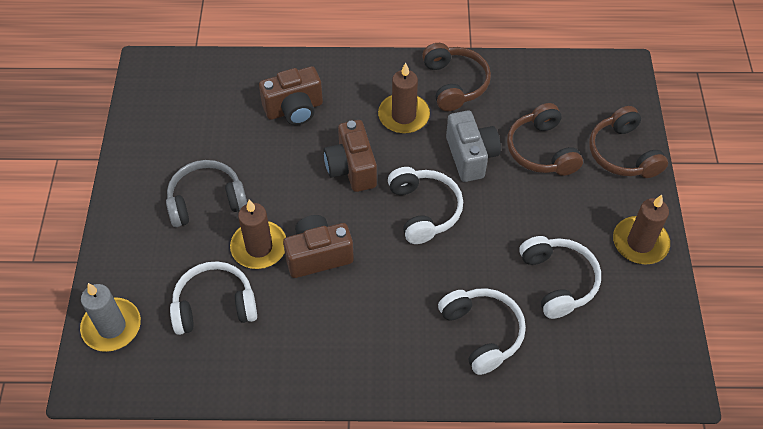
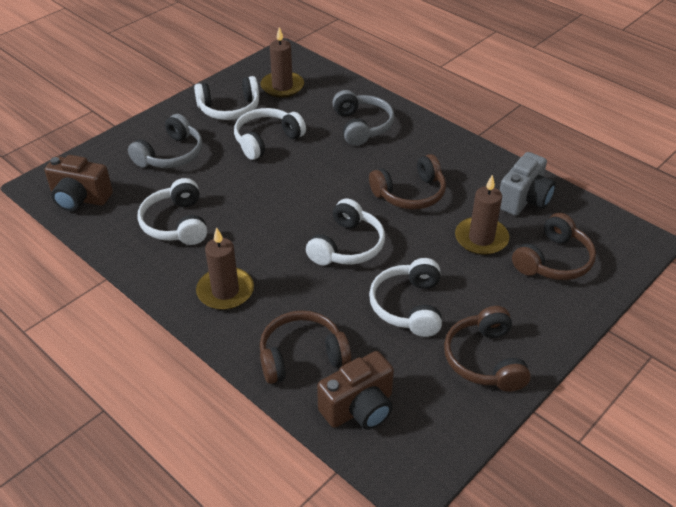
brown camera: 3 -> 2
brown headphones: 3 -> 4
grey candle: 1 -> 0
grey headphones: 1 -> 2
white headphones: 4 -> 5

